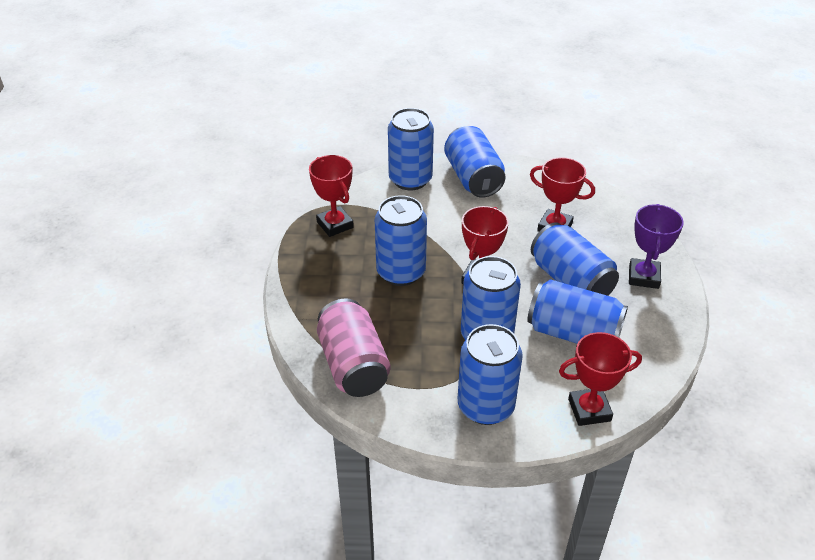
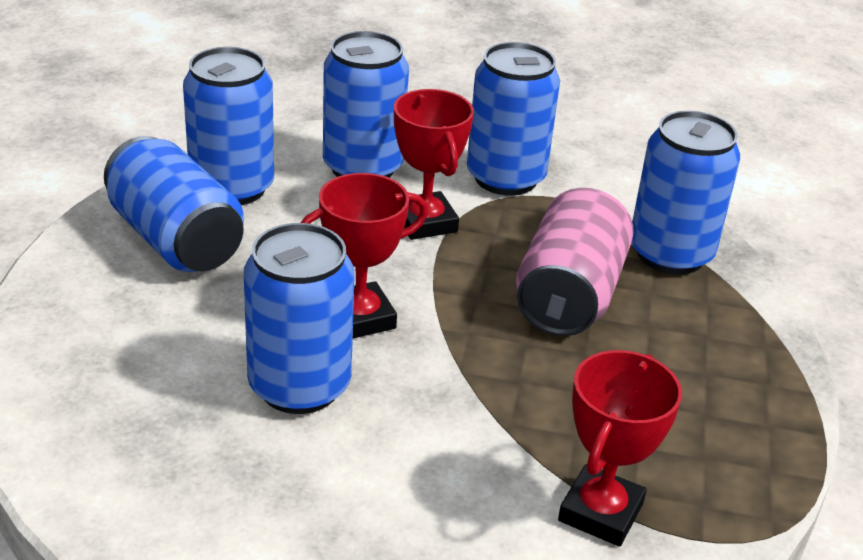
blue can: 7 -> 6
purple trophy: 1 -> 0
red trophy: 4 -> 3

